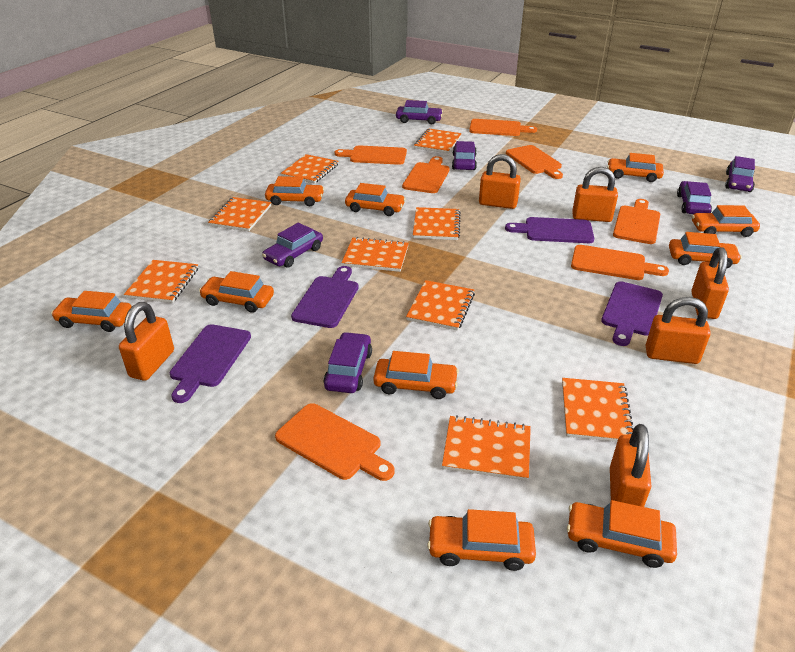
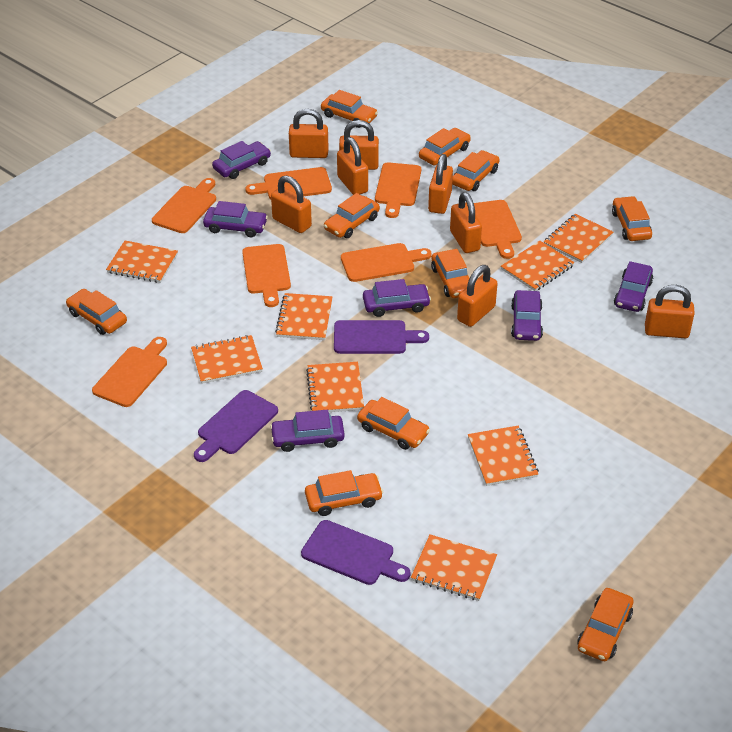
orange notebook: 9 -> 8
orange padlock: 6 -> 8
purple cutting board: 4 -> 3

